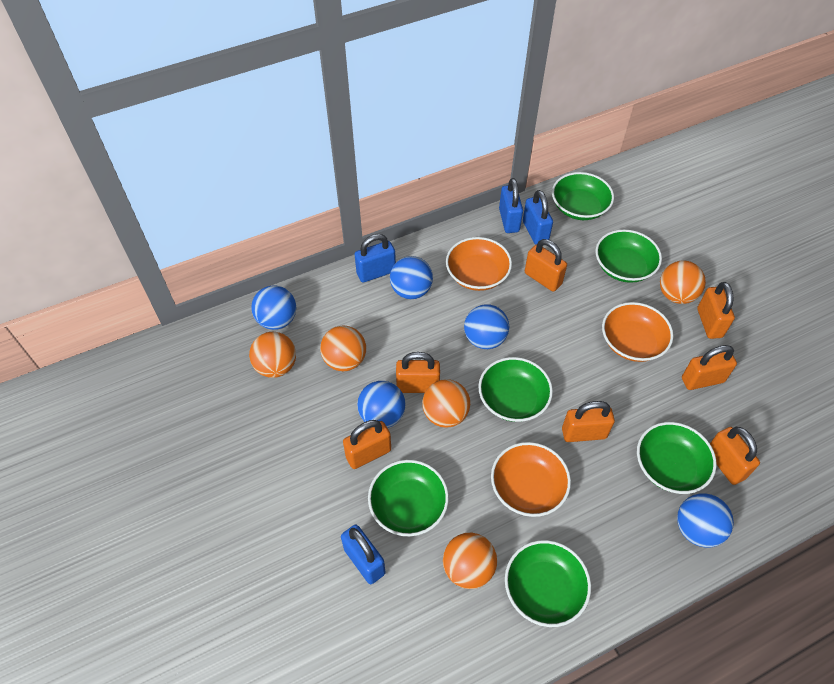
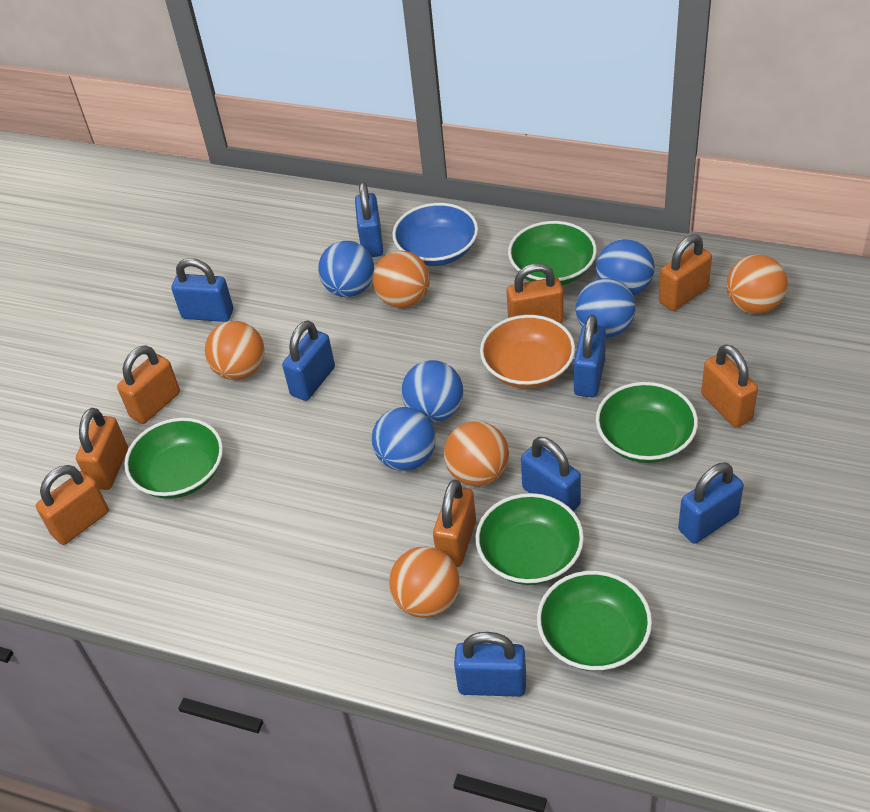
blue bowl: 0 -> 1
blue padlock: 4 -> 7
green bowl: 6 -> 5
orange bowl: 3 -> 1

